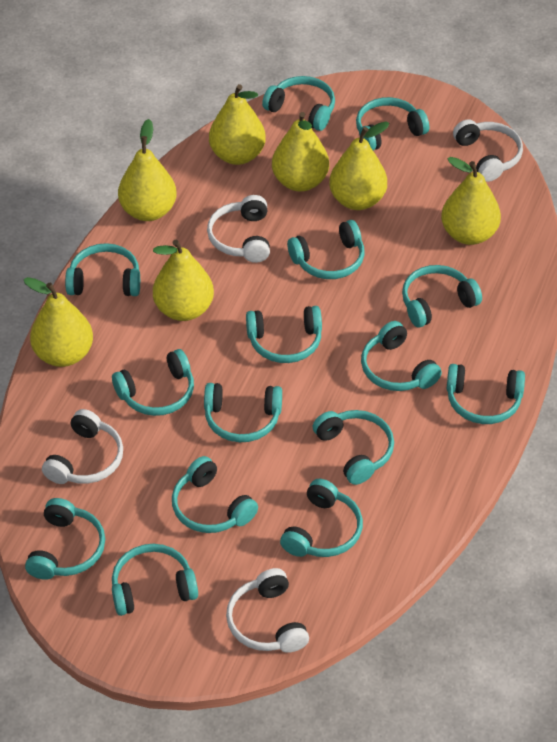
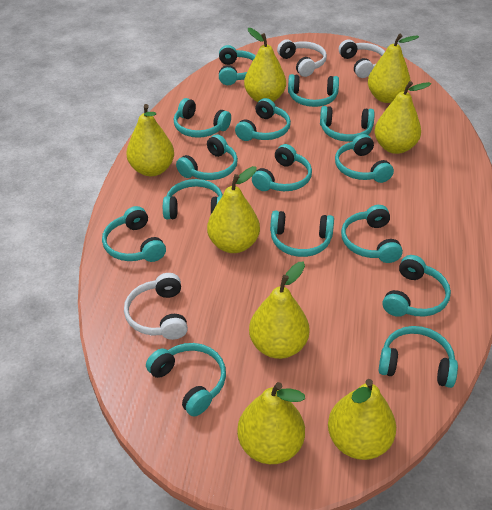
white headphones: 4 -> 3
yellow pear: 7 -> 8

